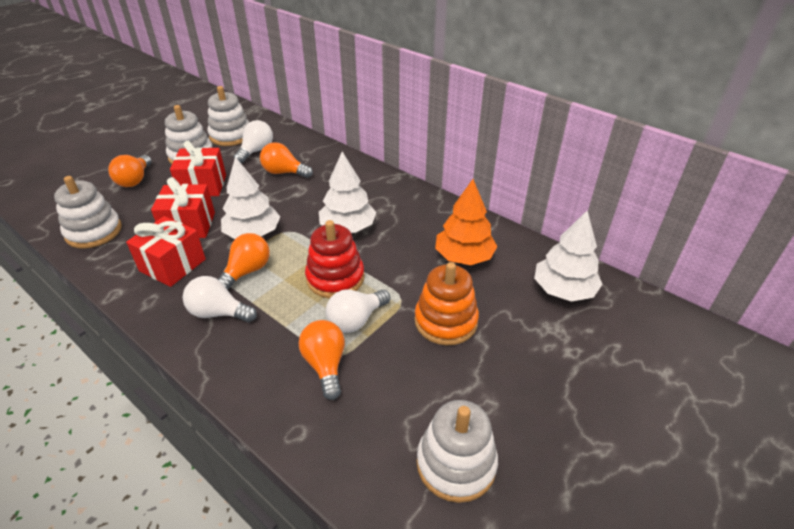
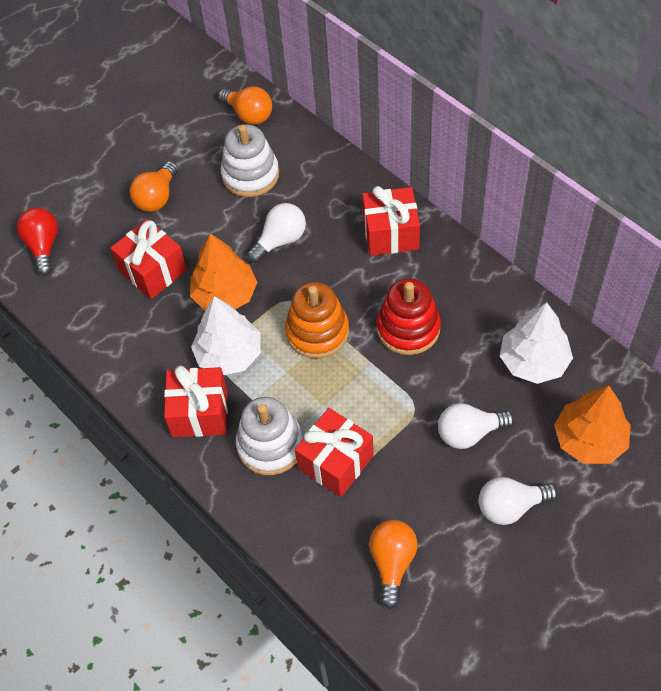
orange light bulb: 4 -> 3
orange tree: 1 -> 2
red gift: 3 -> 4
red light bulb: 0 -> 1
white stacking toy: 4 -> 2
white tree: 3 -> 2

